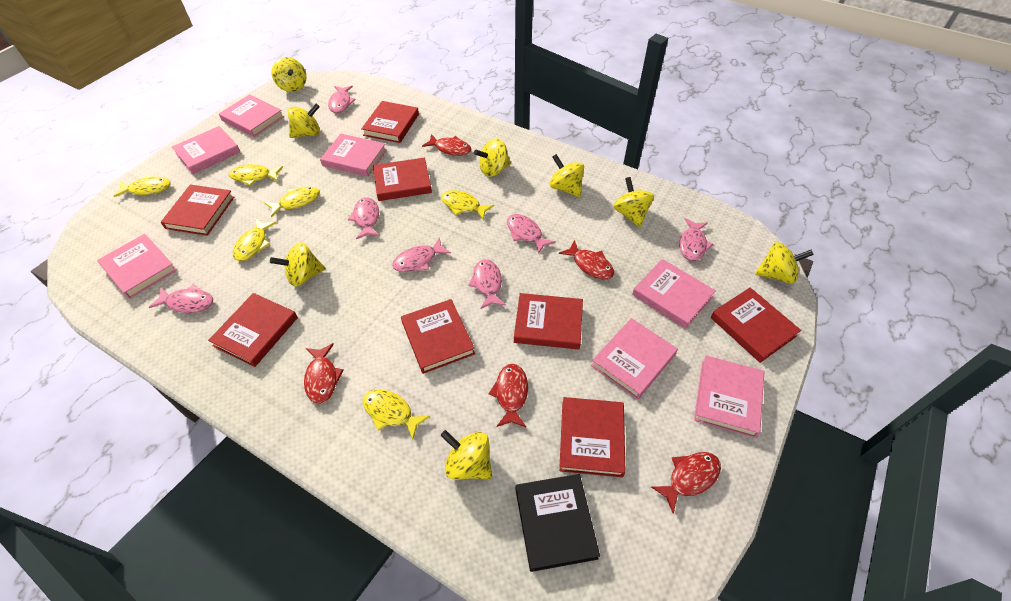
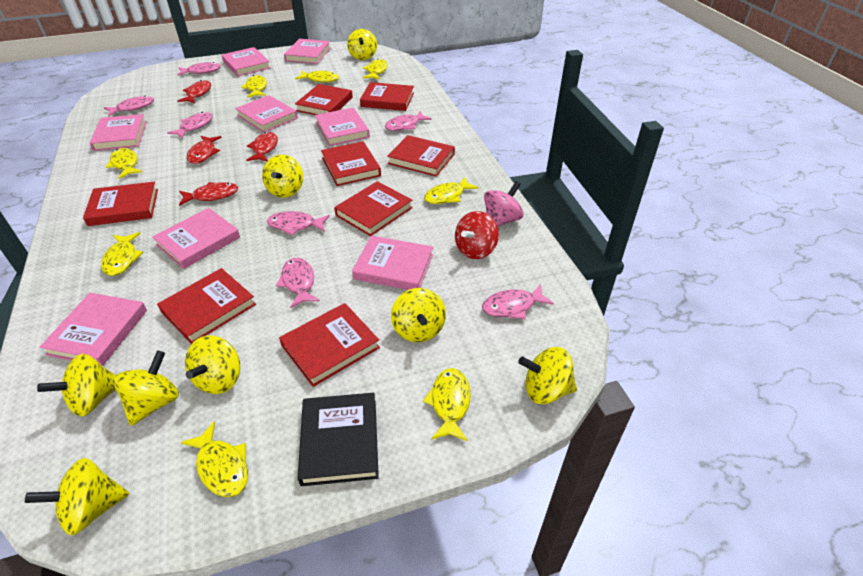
pink book: 7 -> 8
pink spinning top: 0 -> 1
red fish: 5 -> 4
red spinning top: 0 -> 1
yellow fish: 6 -> 8

